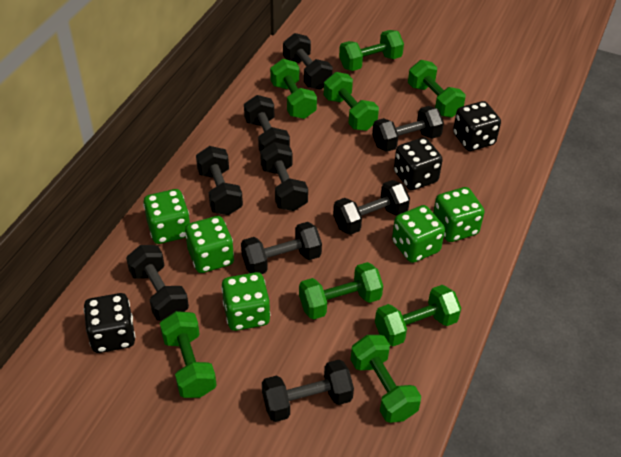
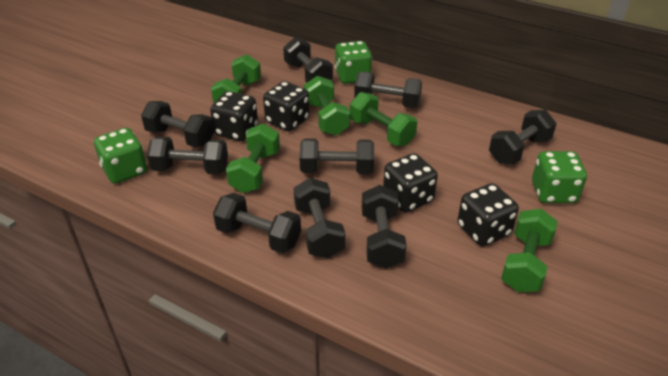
black dice: 3 -> 4
green dice: 5 -> 3
green dumbbell: 8 -> 5

